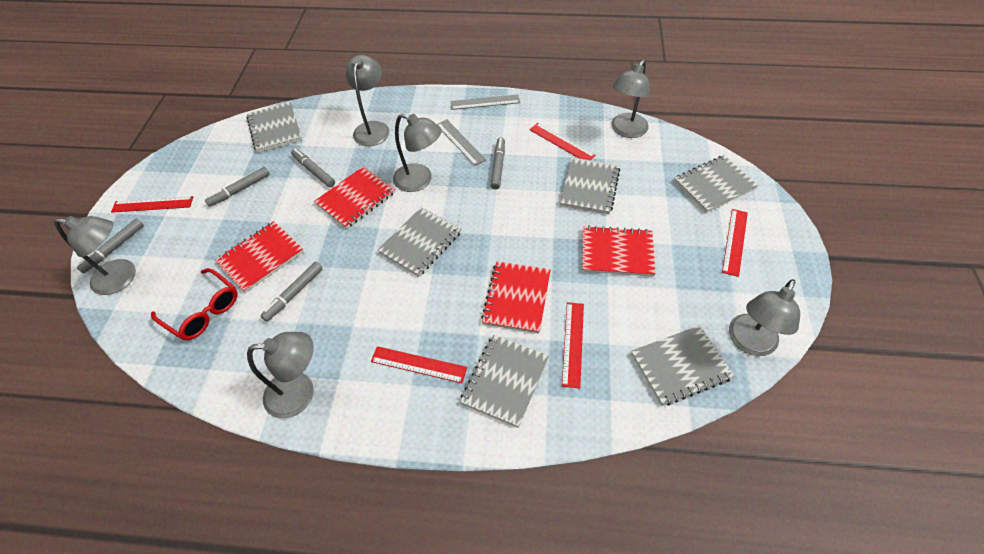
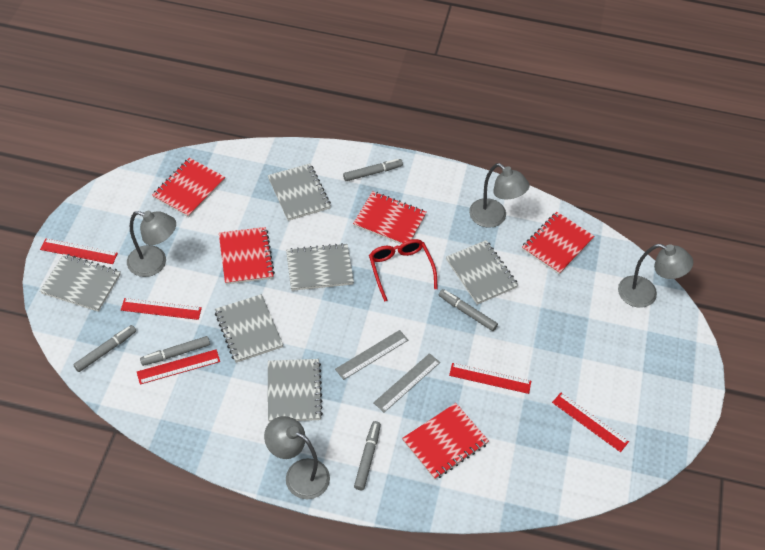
grey lamp: 6 -> 4
red notebook: 4 -> 5

